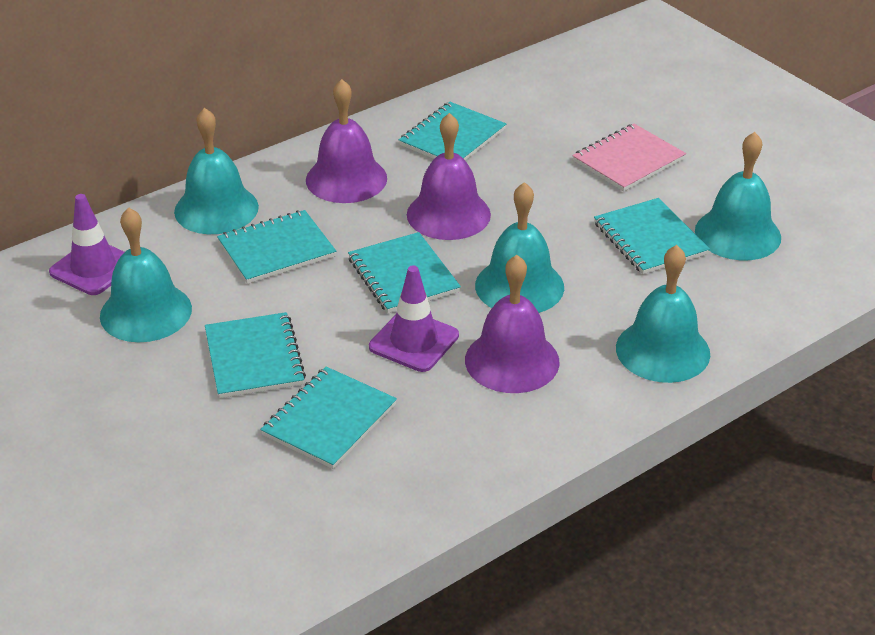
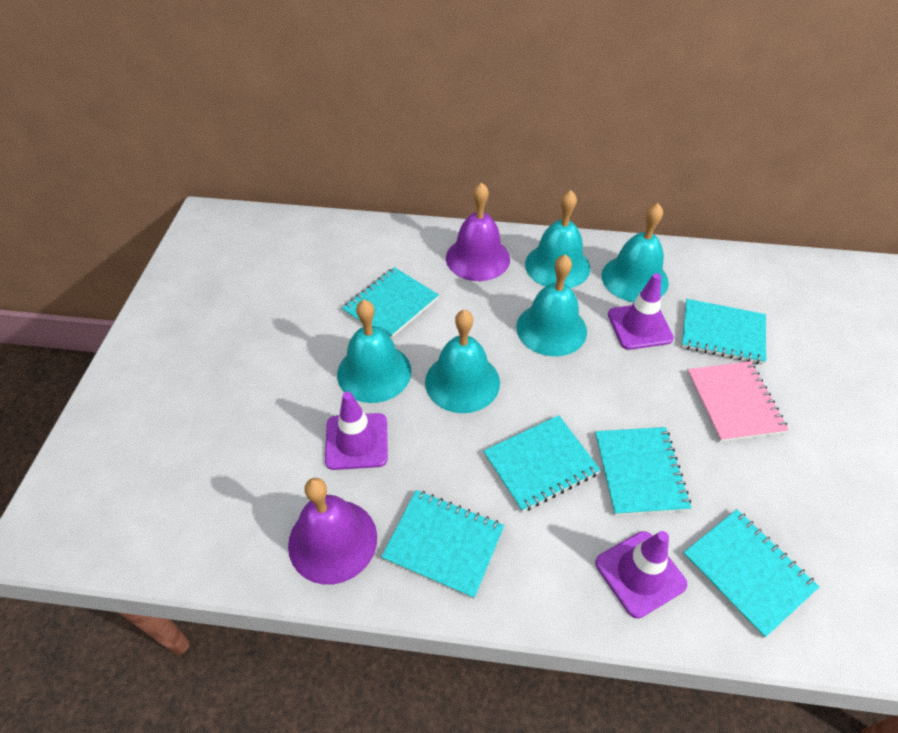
purple bell: 3 -> 2
purple traffic cone: 2 -> 3

